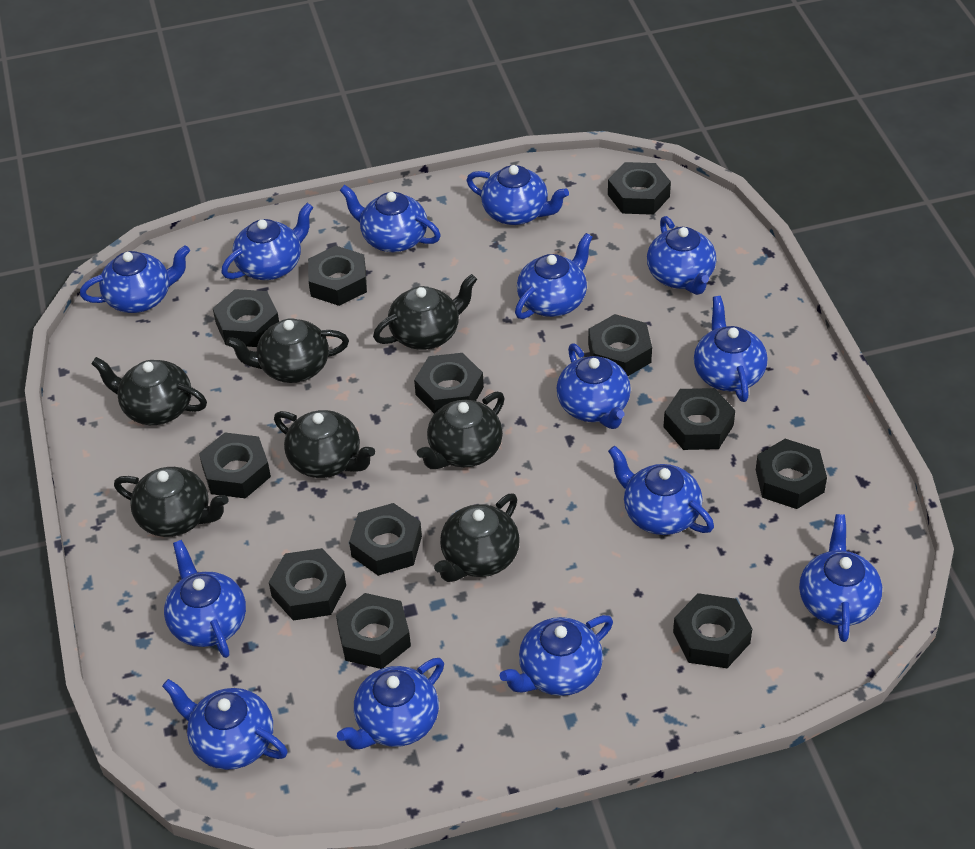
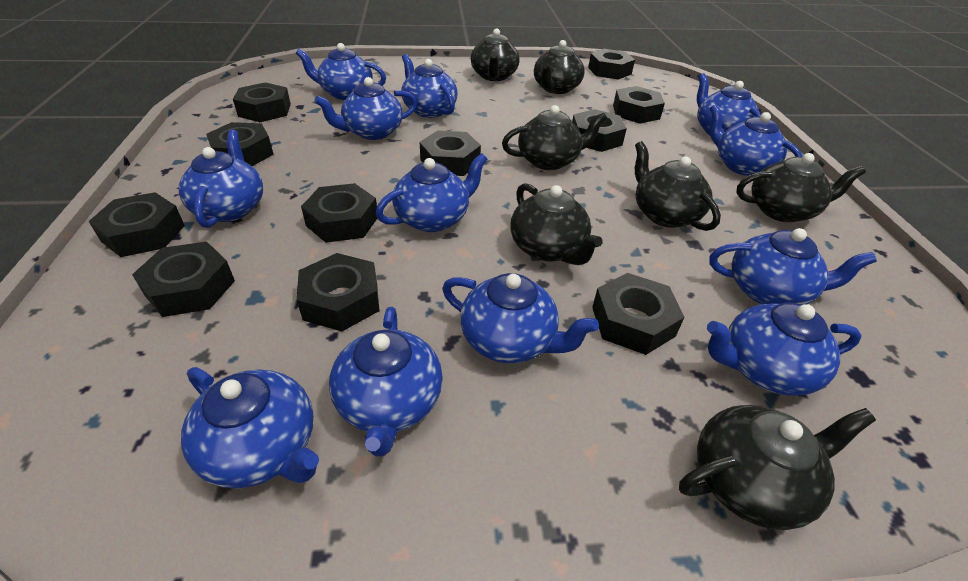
black nut: 12 -> 11
blue teapot: 14 -> 12

